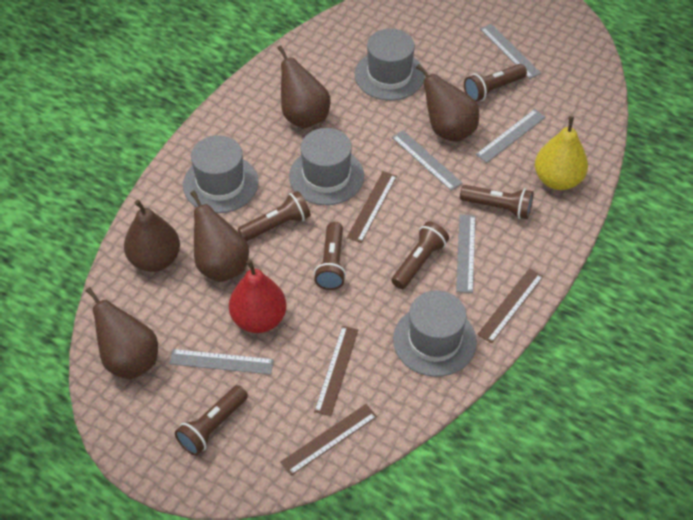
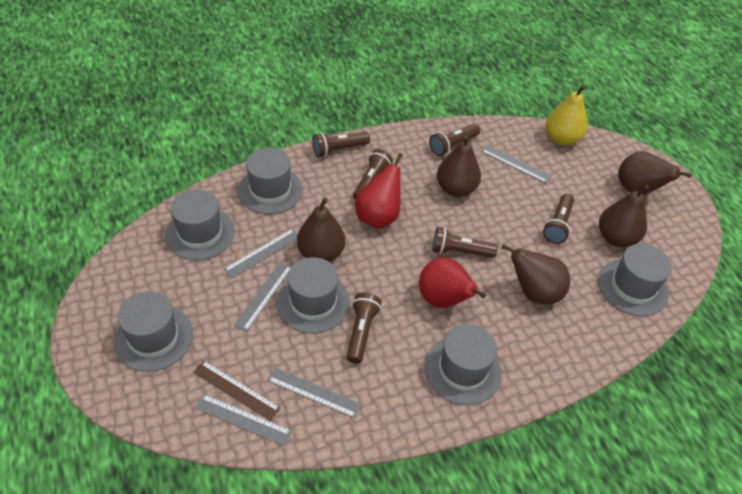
brown ruler: 4 -> 1
grey hat: 4 -> 6
red pear: 1 -> 2

